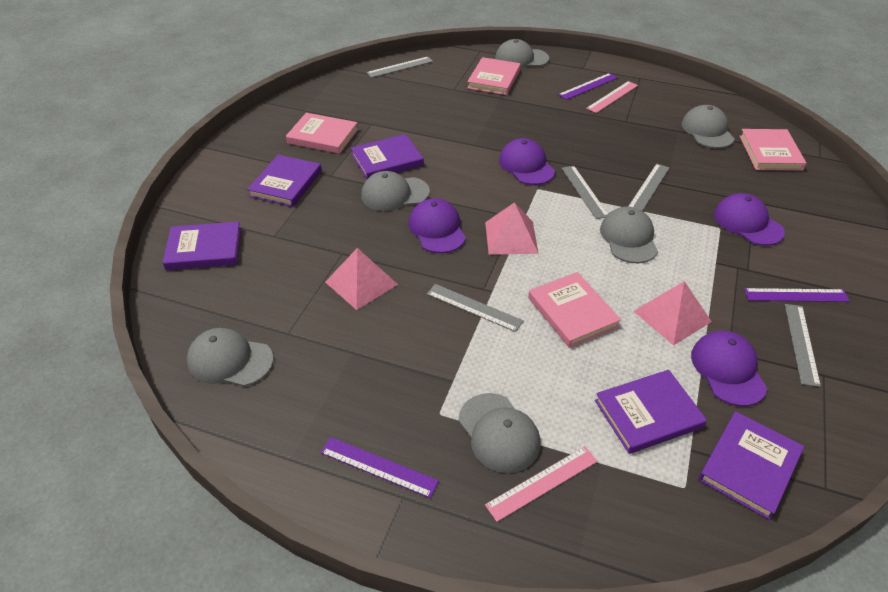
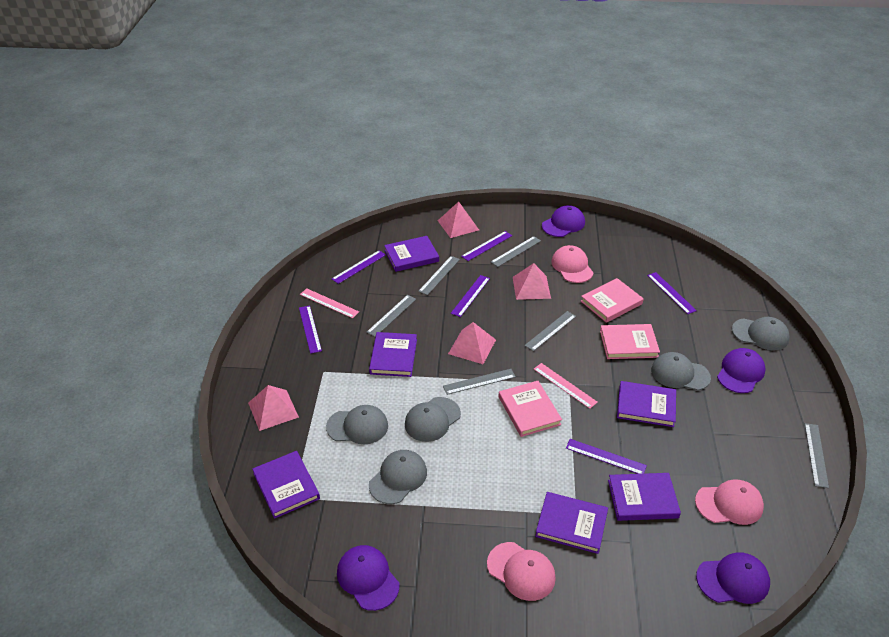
grey cap: 6 -> 5
grey ruler: 5 -> 6
pink book: 4 -> 3
pink cap: 0 -> 3
pink pyramid: 3 -> 4
purple book: 5 -> 6
purple ruler: 3 -> 6

